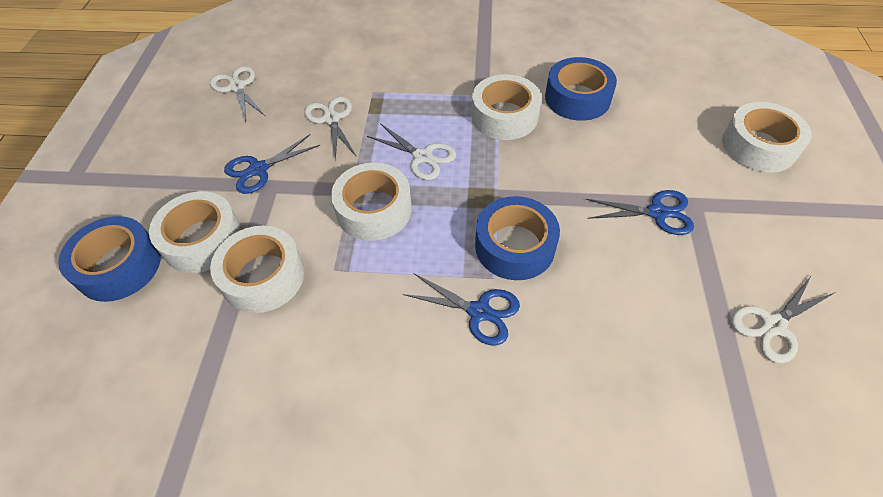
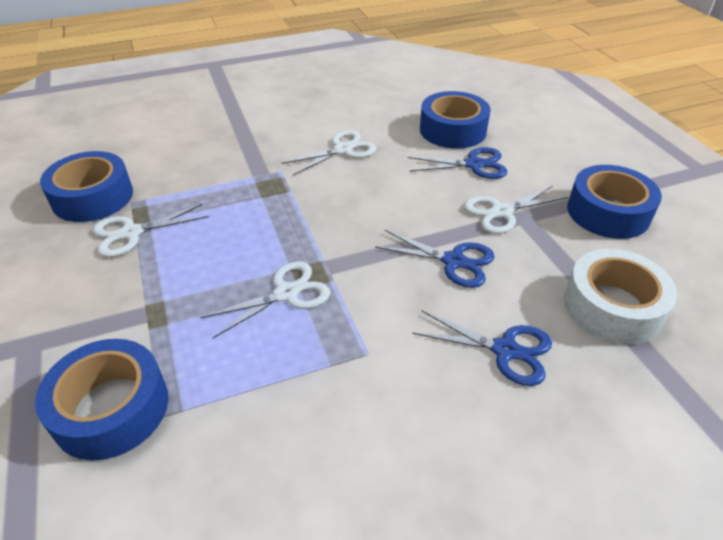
blue tape: 3 -> 4
white tape: 5 -> 1

